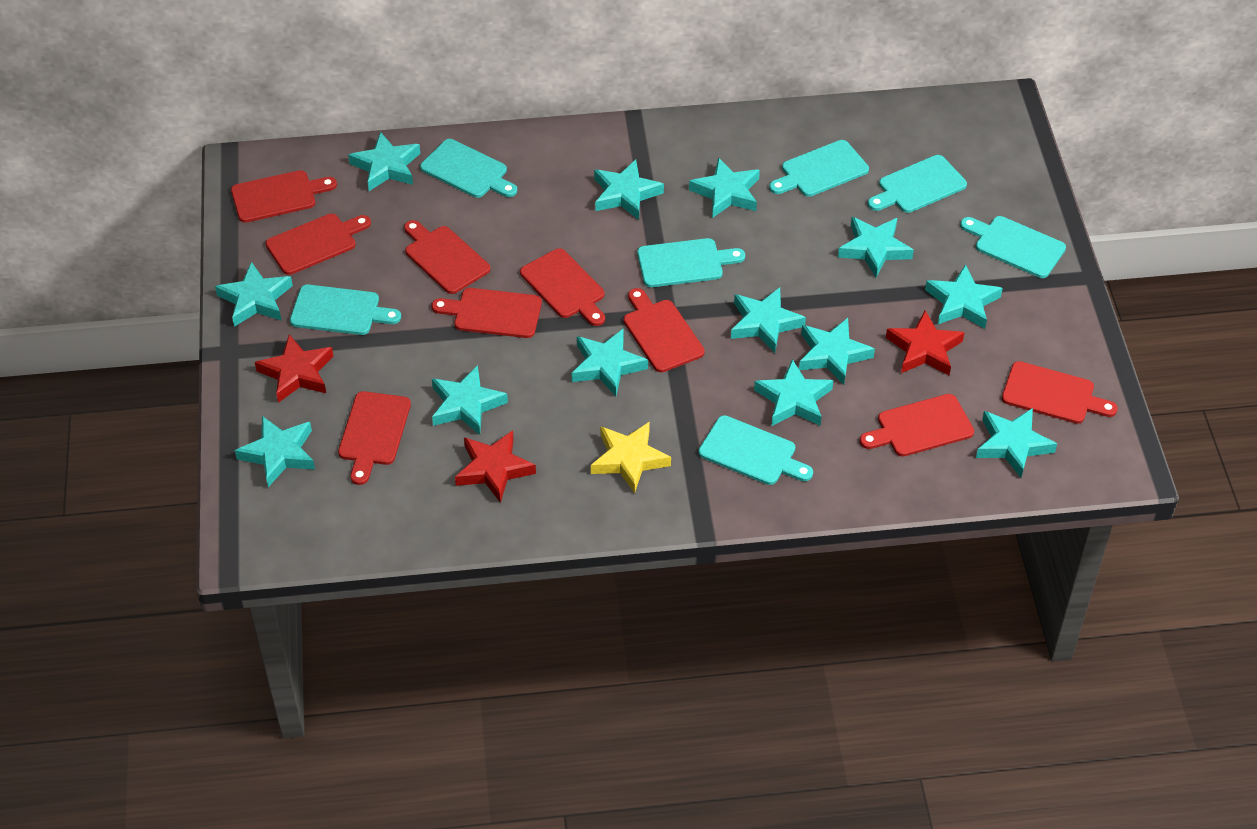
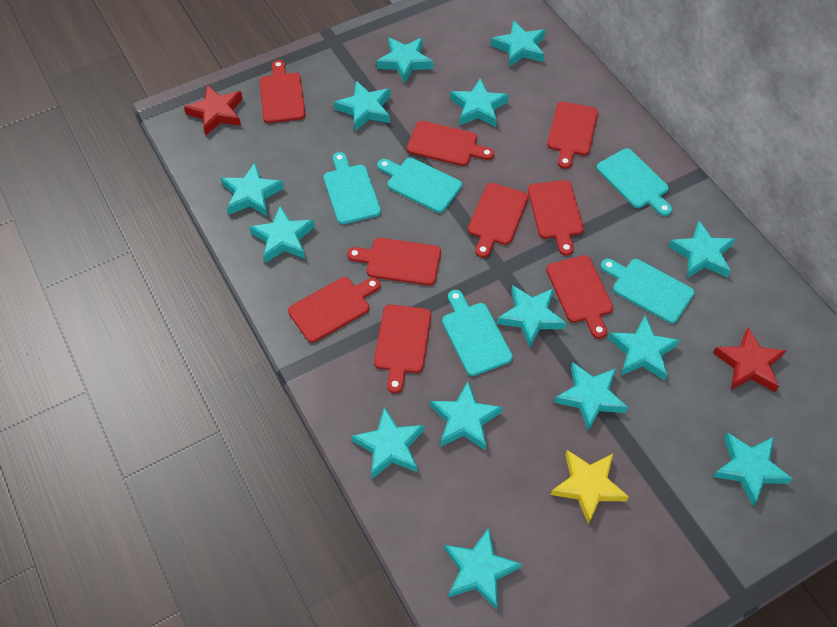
red star: 3 -> 2
turquoise cutting board: 7 -> 5
turquoise star: 13 -> 14

